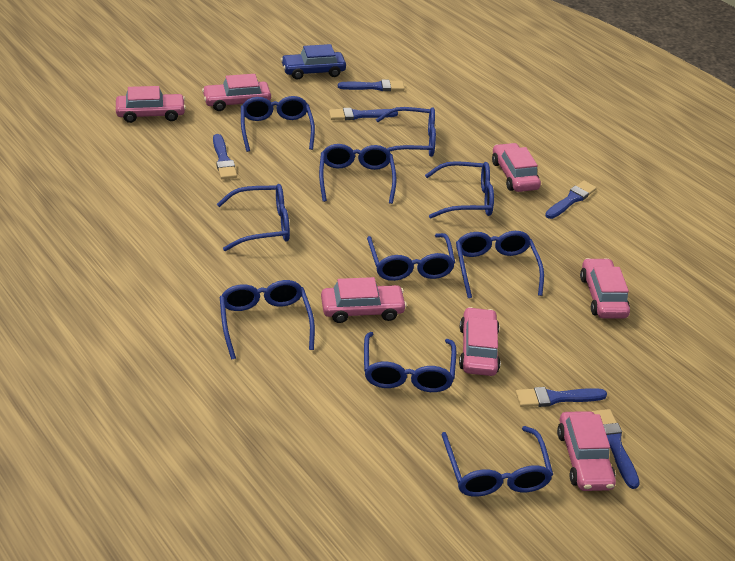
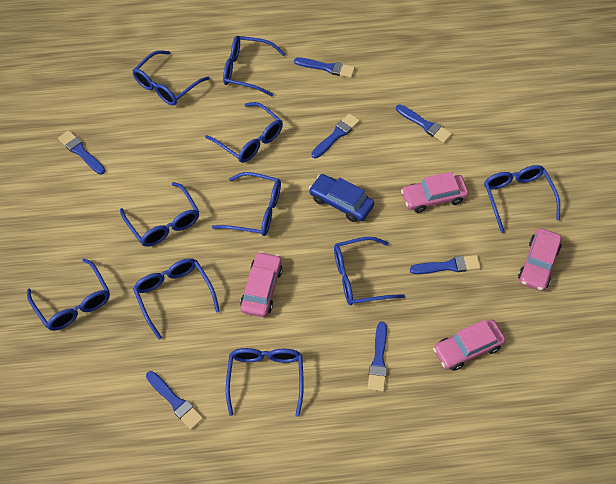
blue brush: 6 -> 7
pink car: 7 -> 4

